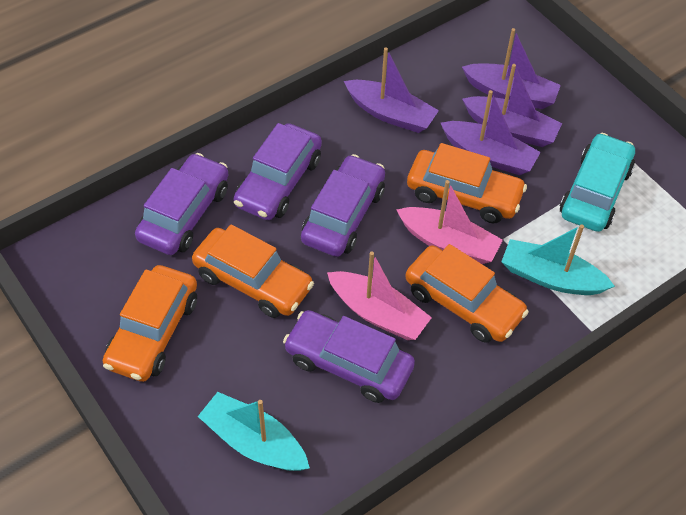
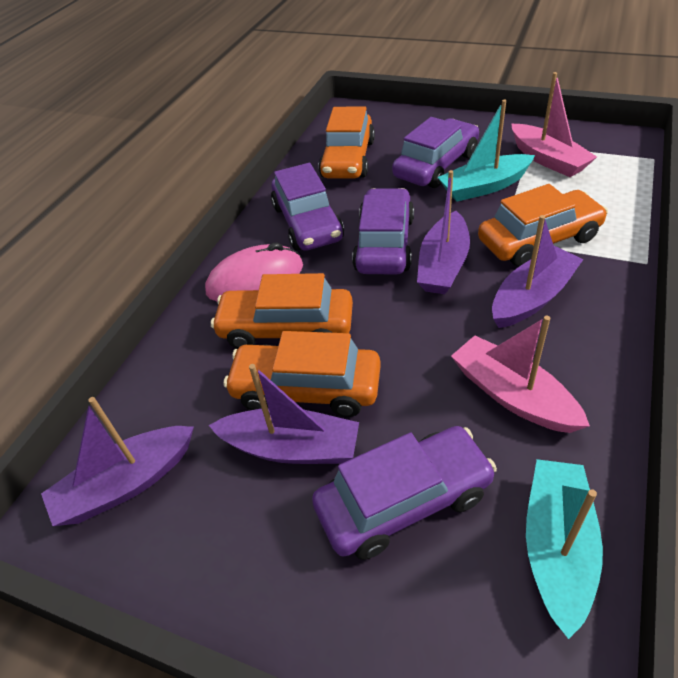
pink mouse: 0 -> 1
turquoise car: 1 -> 0

